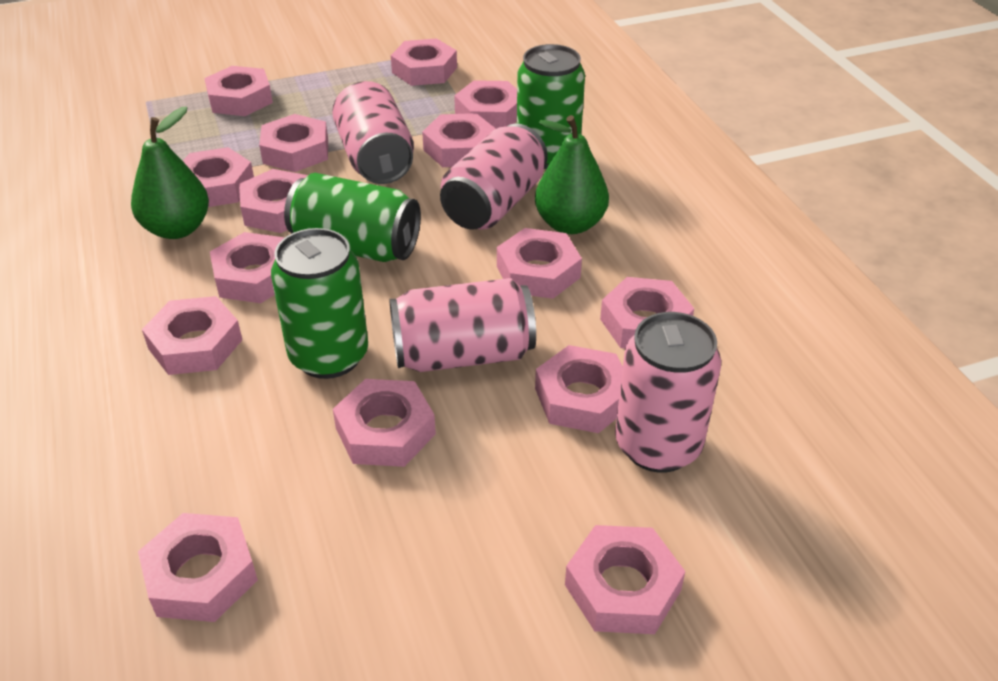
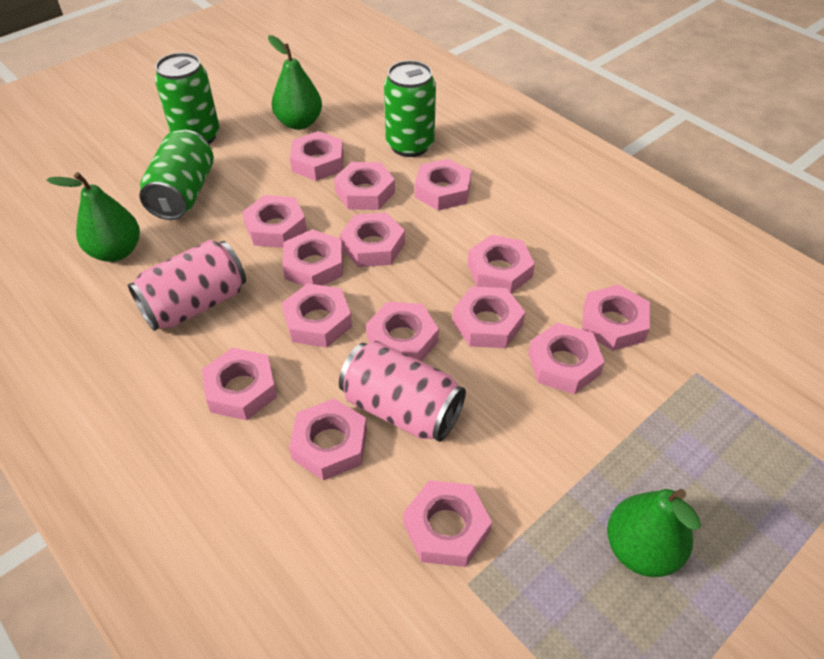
green pear: 2 -> 3
pink can: 4 -> 2

